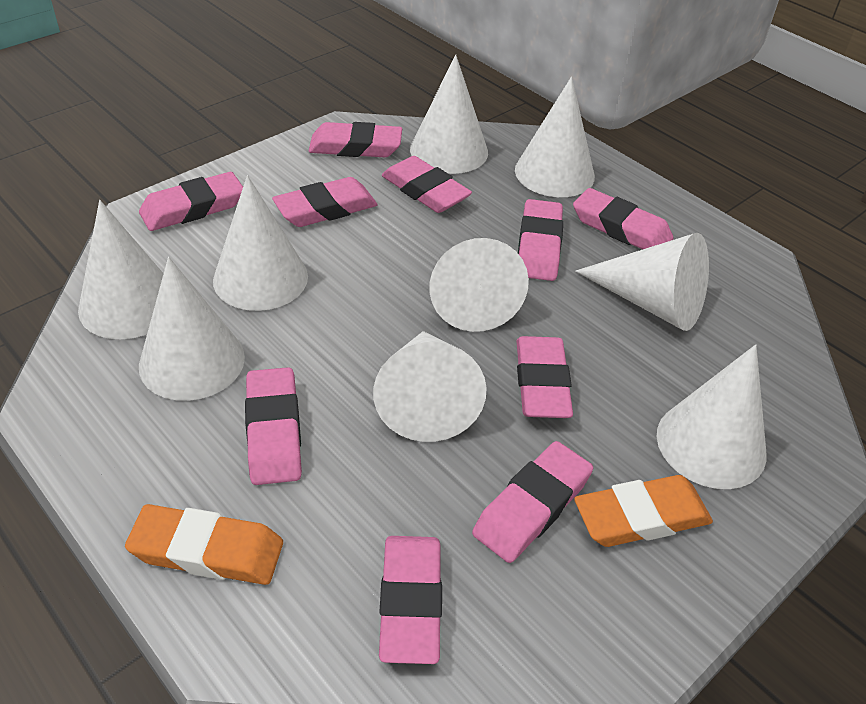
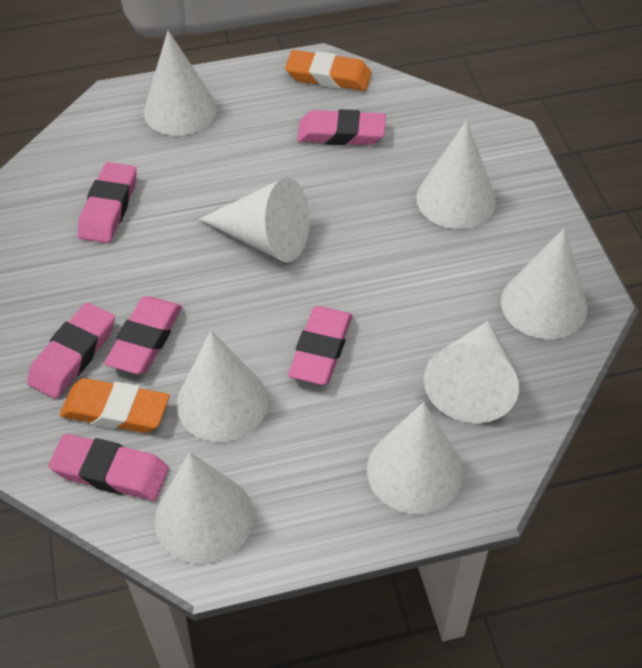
pink eraser: 10 -> 6
white cone: 9 -> 8

